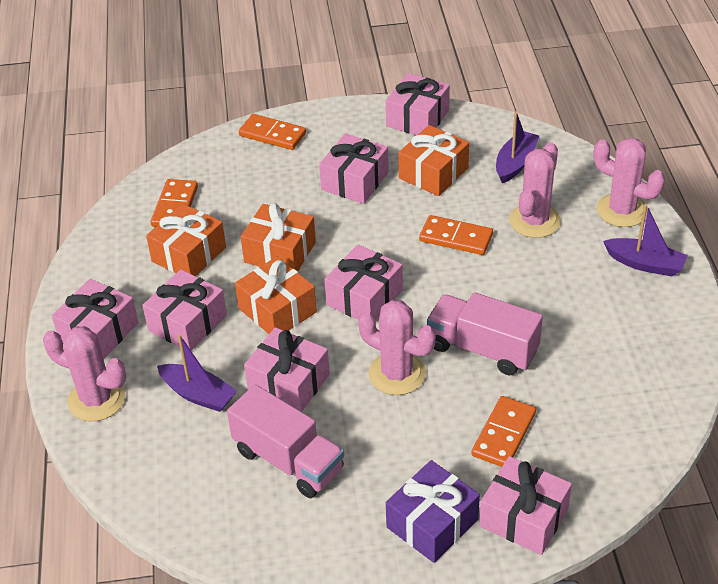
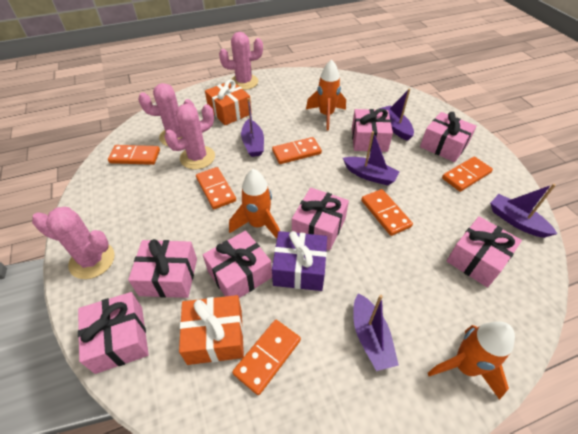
orange domino: 4 -> 6
orange gift: 4 -> 2
orange rocket: 0 -> 3
pink truck: 2 -> 0
purple boat: 3 -> 5

